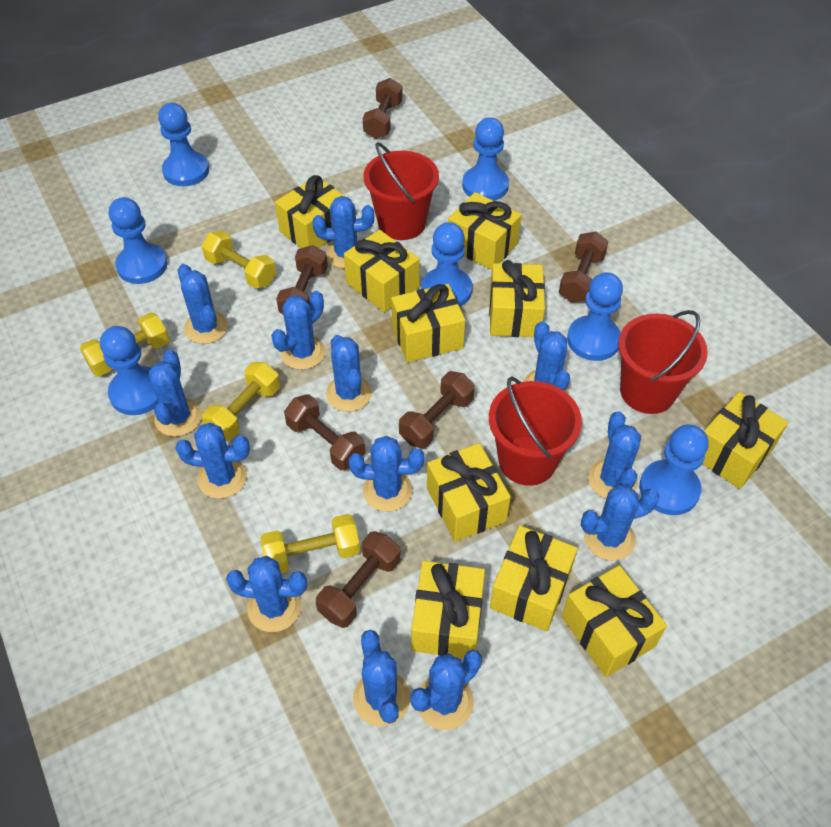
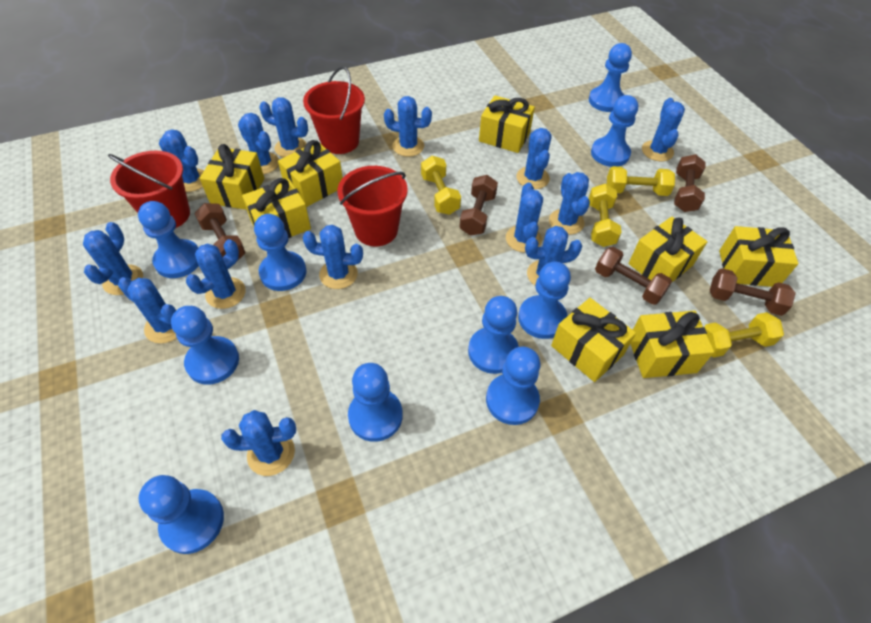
blue cactus: 13 -> 14
blue pawn: 7 -> 10
brown dumbbell: 6 -> 5
yellow gift: 10 -> 8

